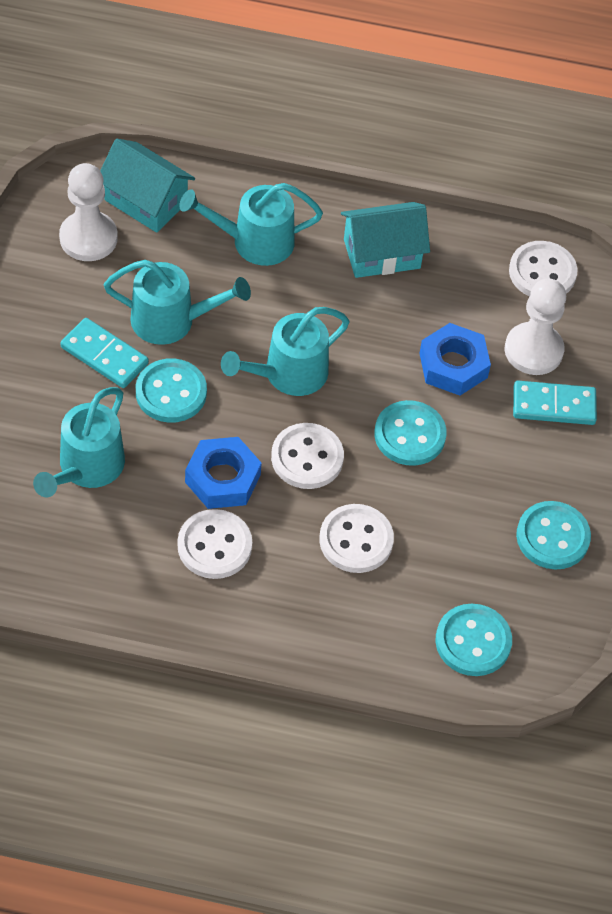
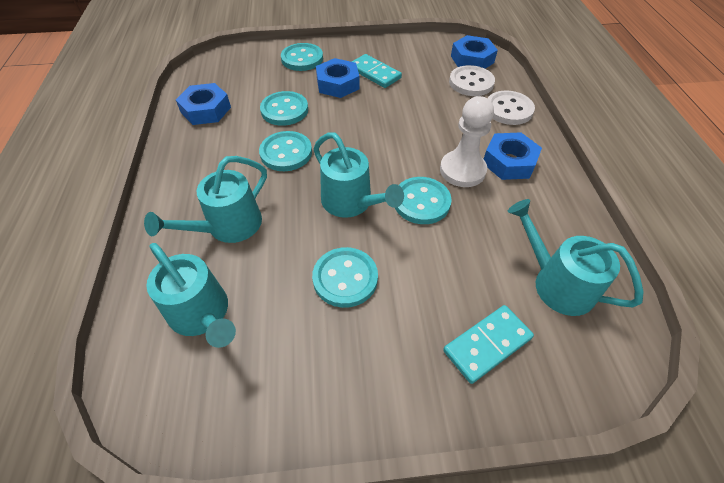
blue nut: 2 -> 4
turquoise button: 4 -> 5
turquoise house: 2 -> 0
white button: 4 -> 2
white pawn: 2 -> 1

